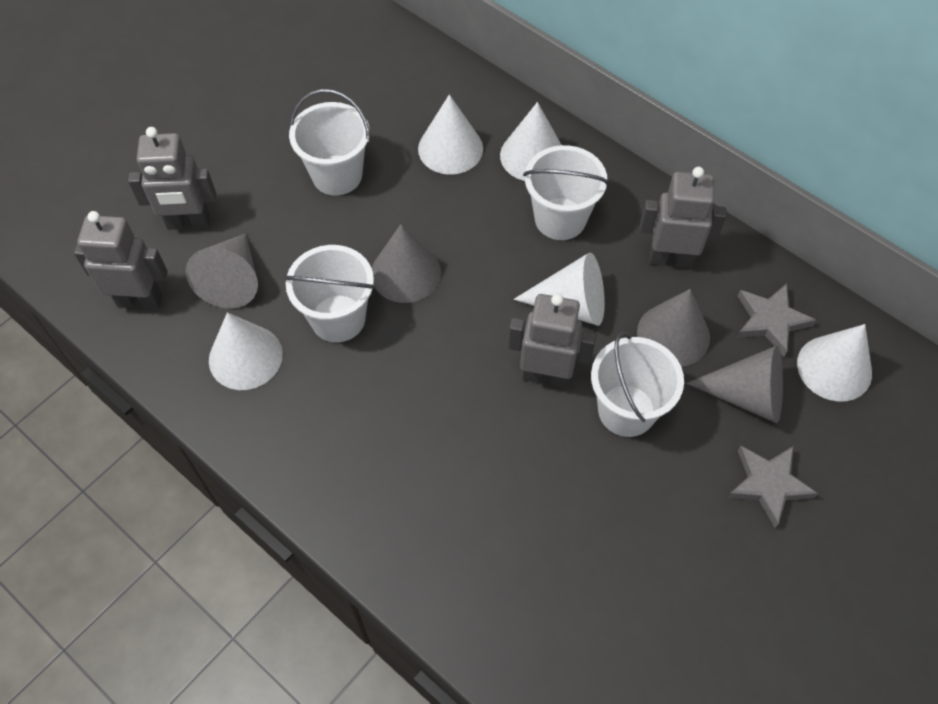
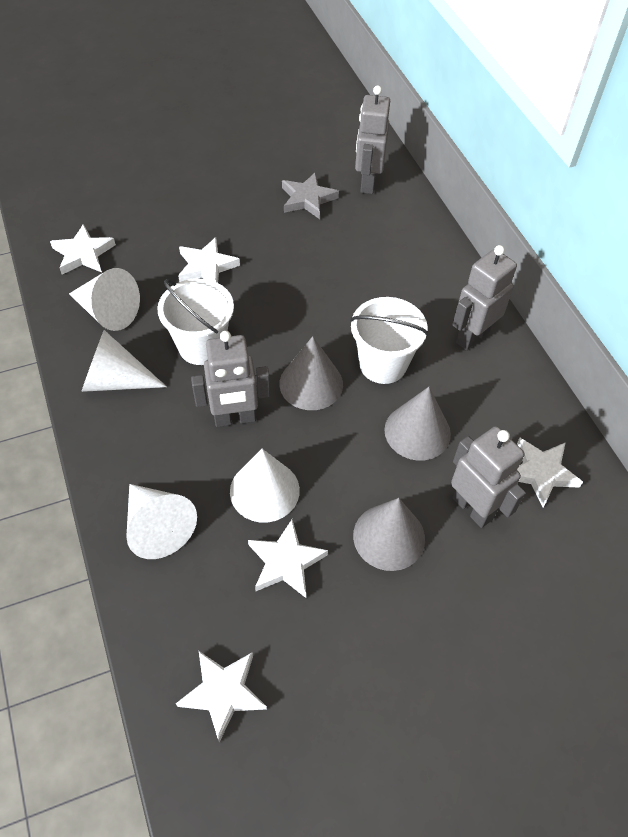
grey cone: 4 -> 3
grey star: 2 -> 1
white bucket: 4 -> 2
white cone: 5 -> 4
white star: 0 -> 5

